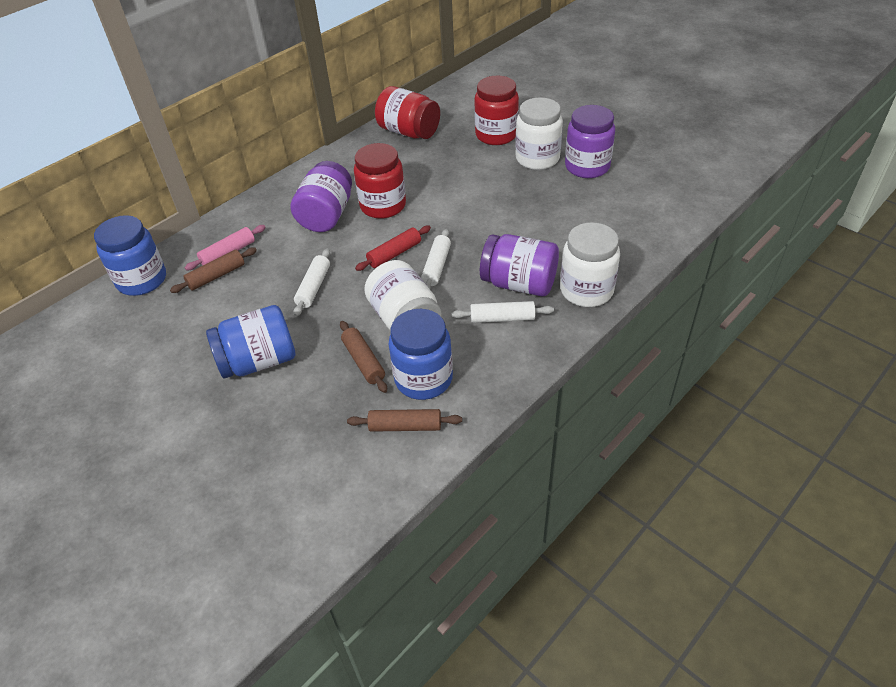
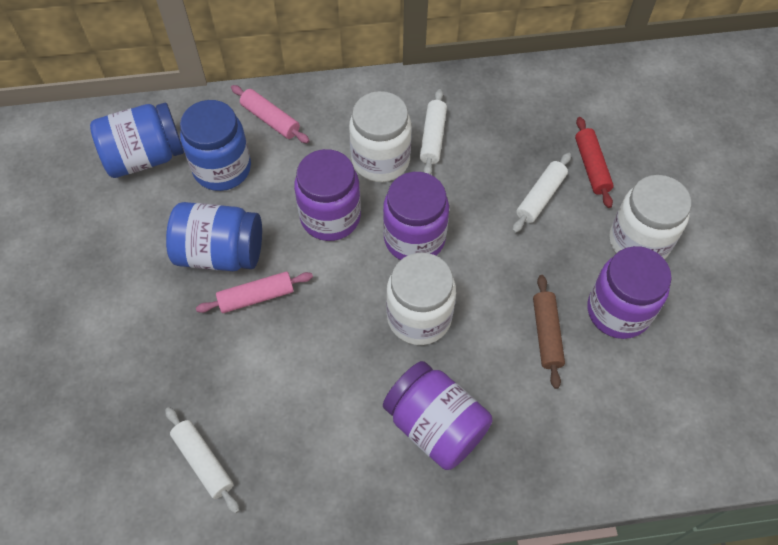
brown rolling pin: 3 -> 1
pink rolling pin: 1 -> 2
purple jar: 3 -> 4
red jar: 3 -> 0

